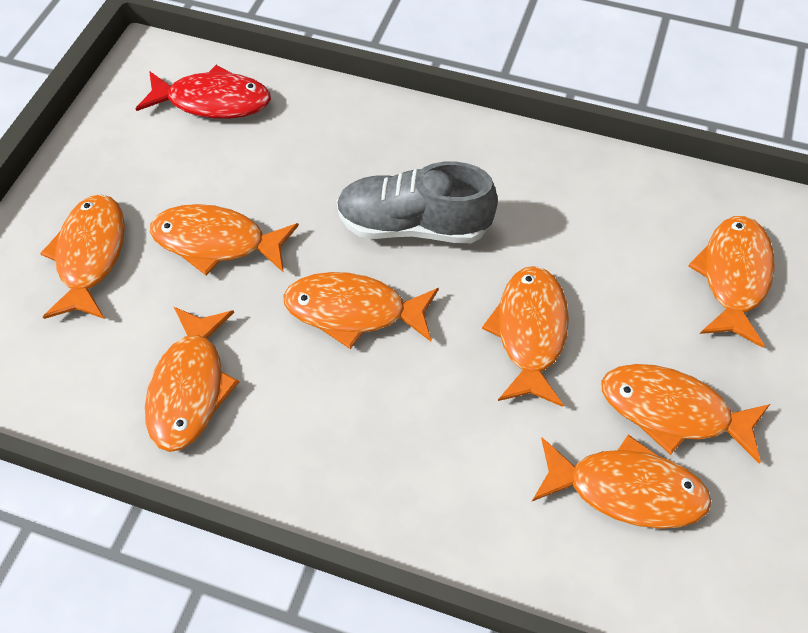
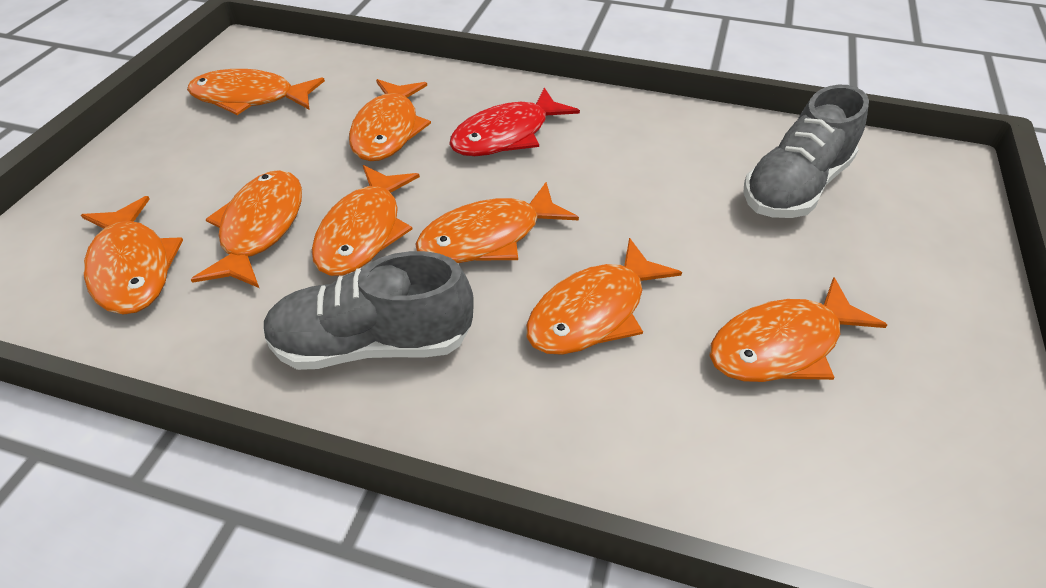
grey shoe: 1 -> 2

